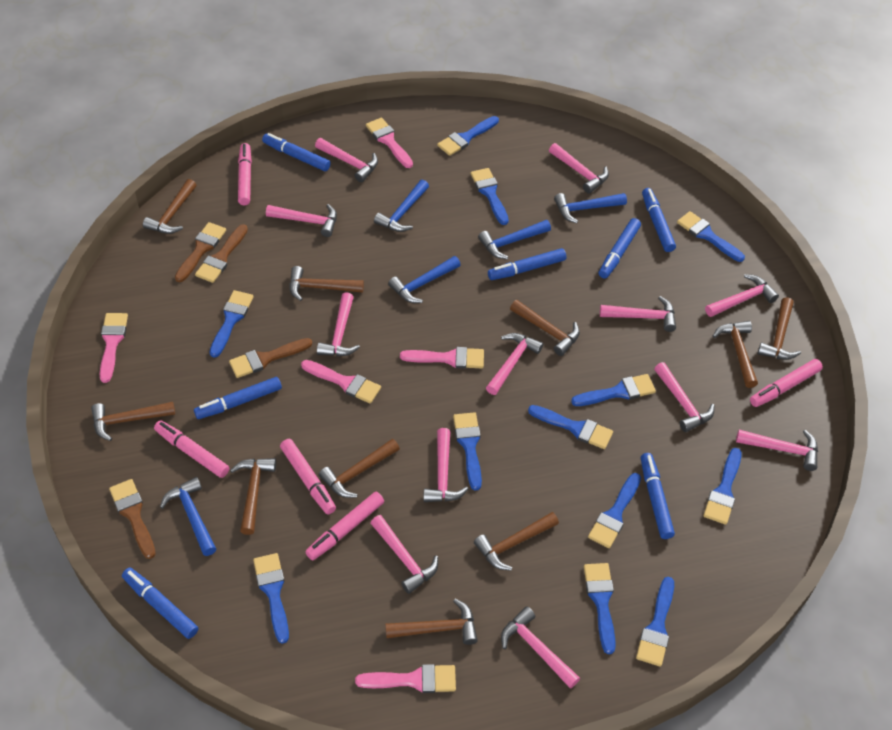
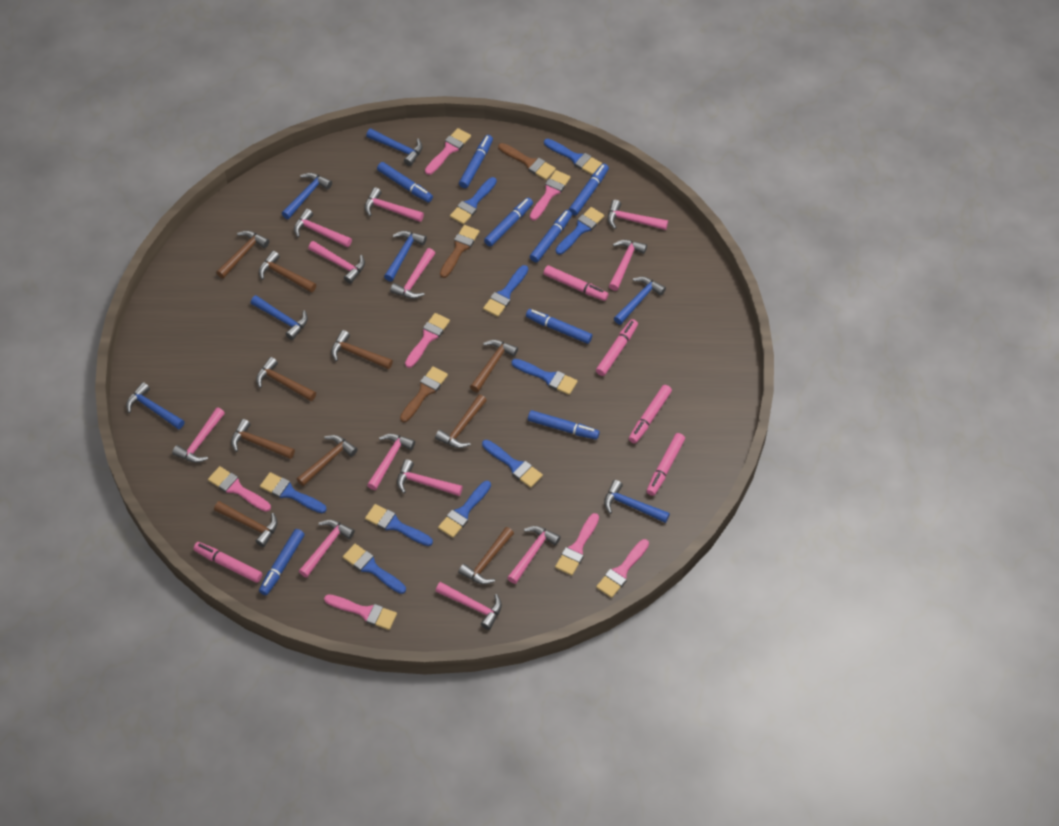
blue brush: 12 -> 10
blue hammer: 5 -> 7
blue marker: 7 -> 8
brown brush: 4 -> 3
pink brush: 5 -> 7

